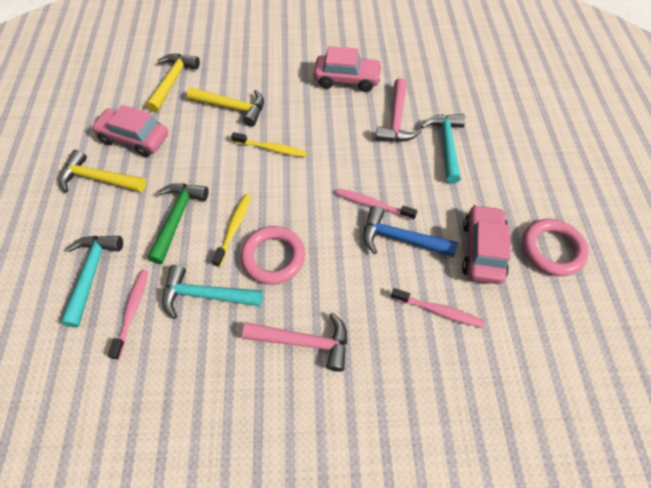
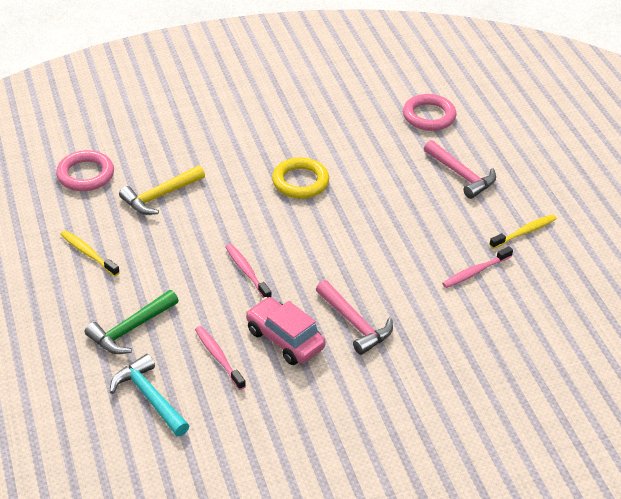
blue hammer: 1 -> 0
pink car: 3 -> 1
turquoise hammer: 3 -> 1
yellow hammer: 3 -> 1
yellow ring: 0 -> 1

